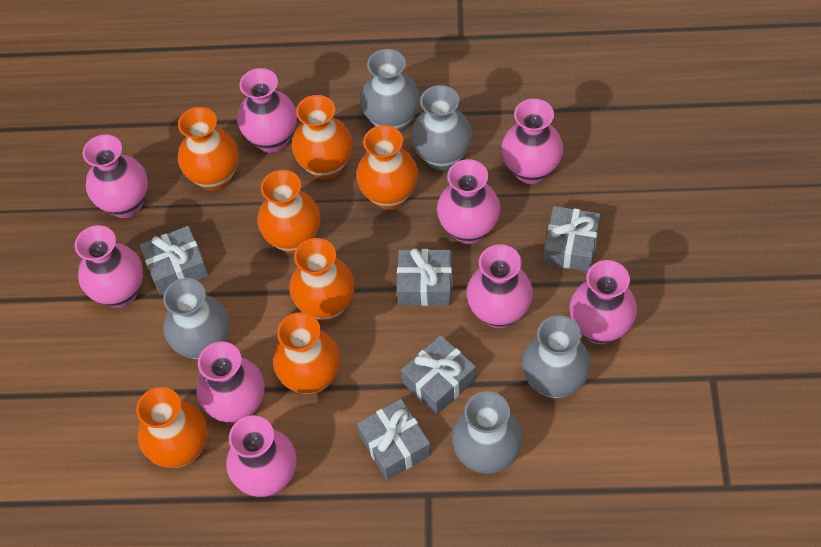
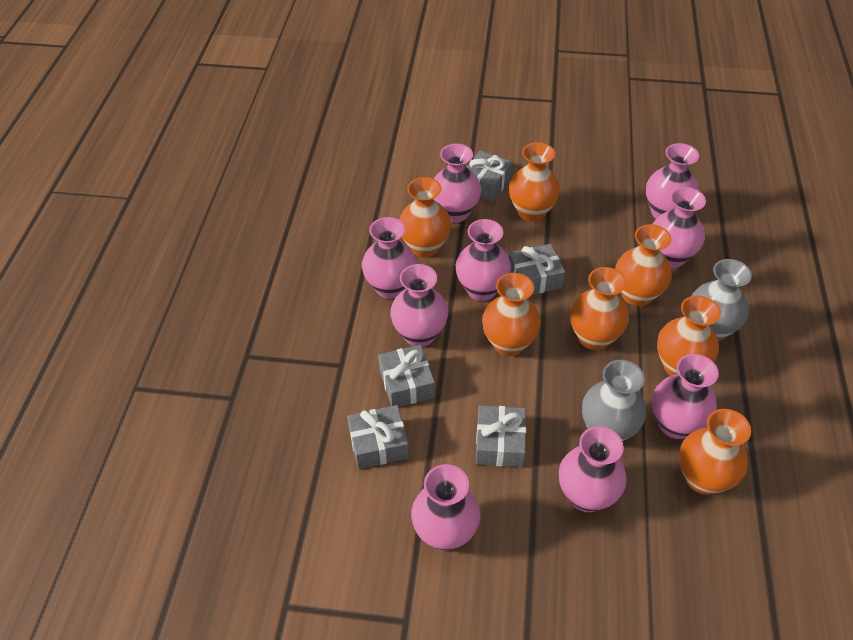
grey vase: 5 -> 2

